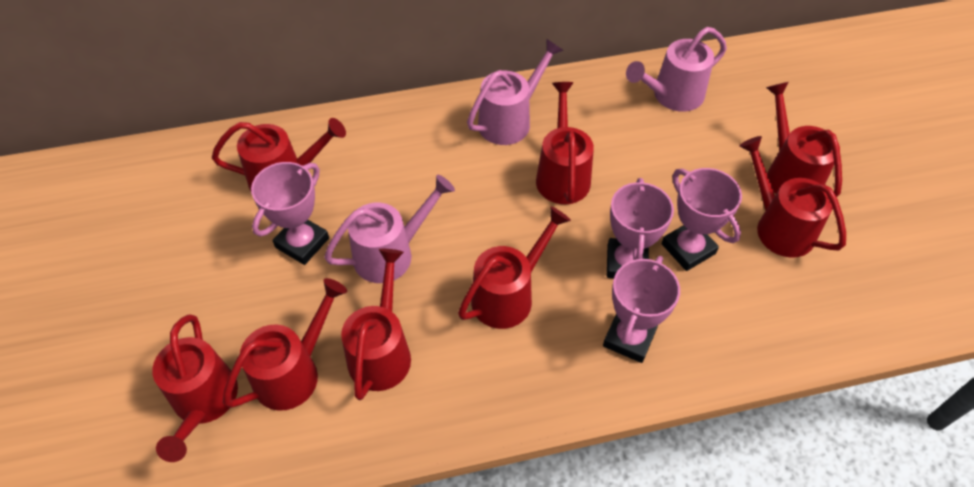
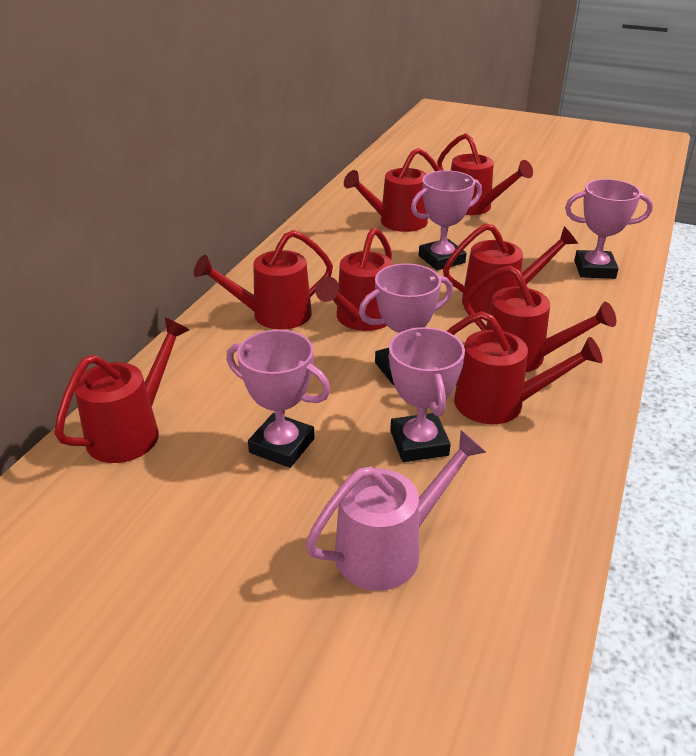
pink trophy: 4 -> 5
pink watering can: 3 -> 1

